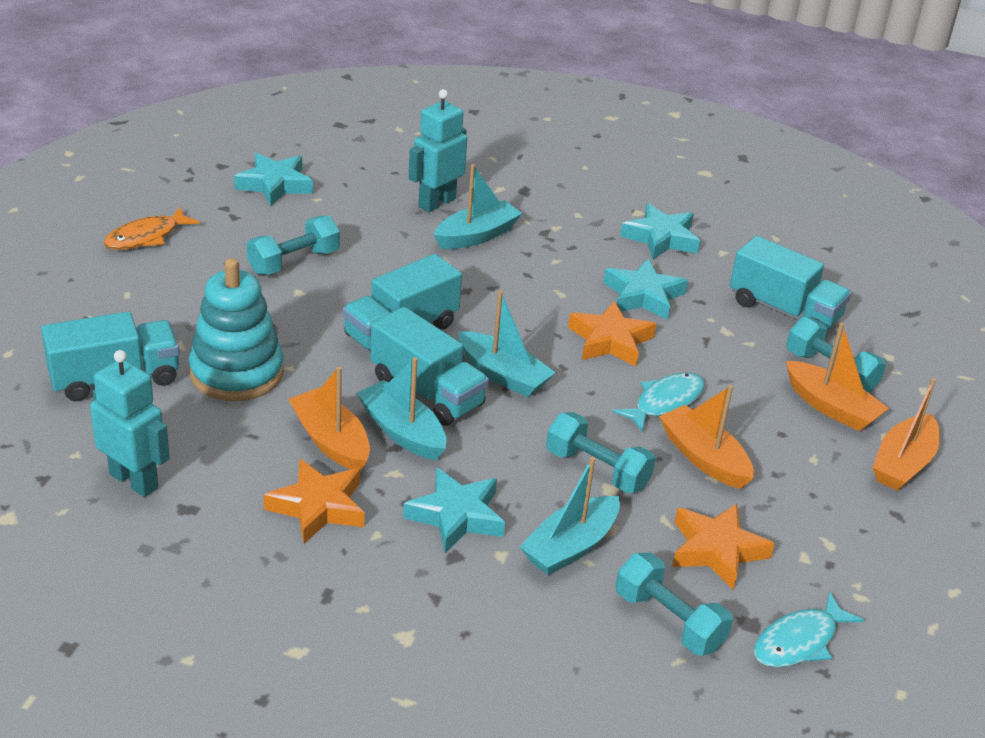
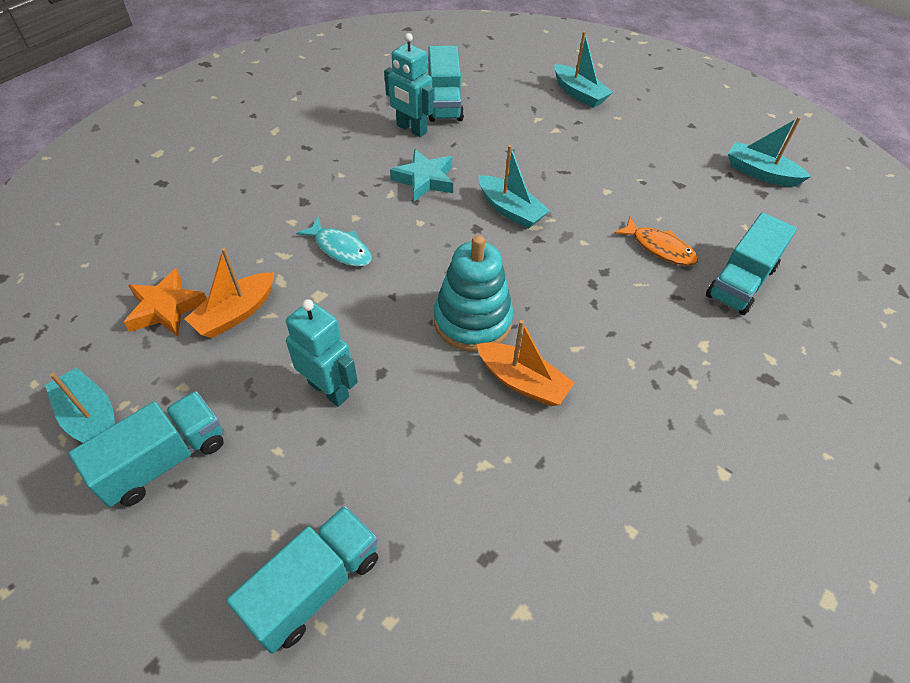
orange boat: 4 -> 2
orange star: 3 -> 1
turquoise dumbbell: 4 -> 0
turquoise fish: 2 -> 1
turquoise star: 4 -> 1

